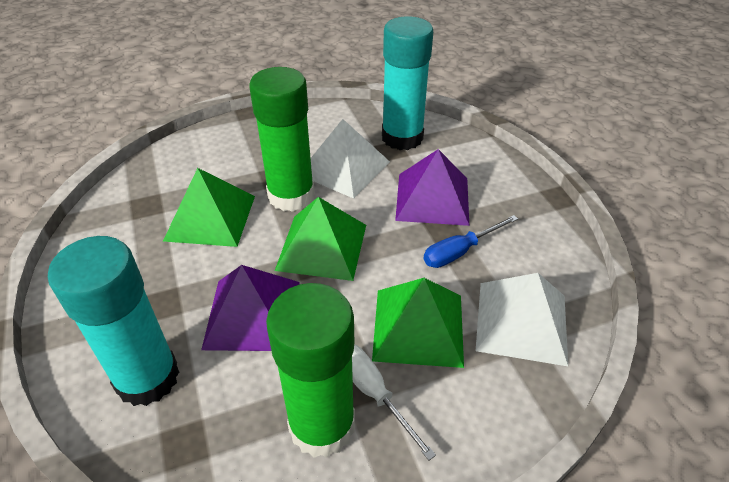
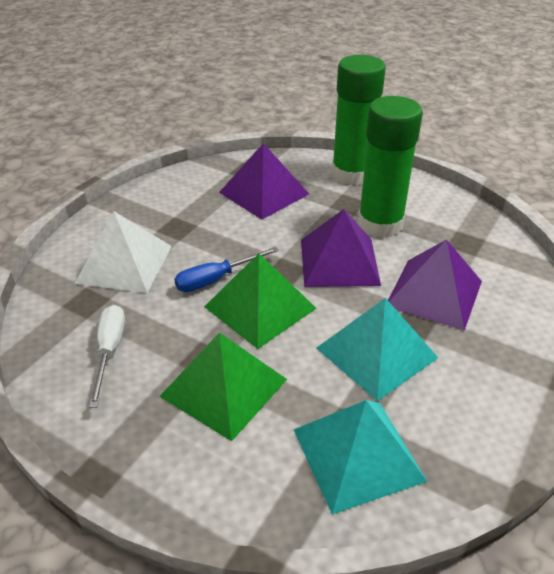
green pyramid: 3 -> 2
purple pyramid: 2 -> 3
turquoise glue stick: 2 -> 0
turquoise pyramid: 0 -> 2
white pyramid: 2 -> 1

